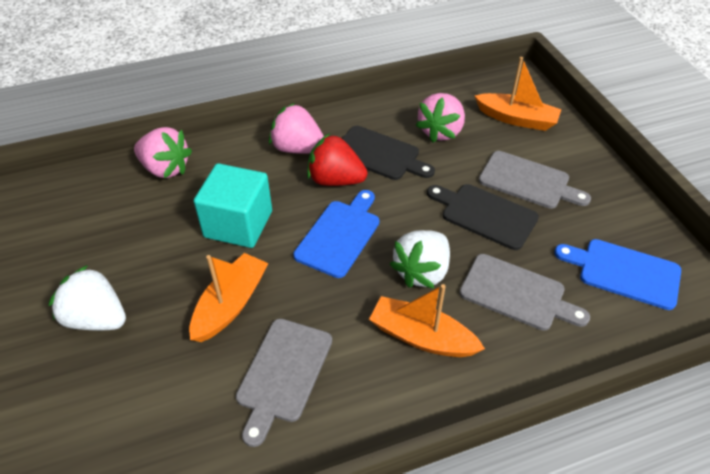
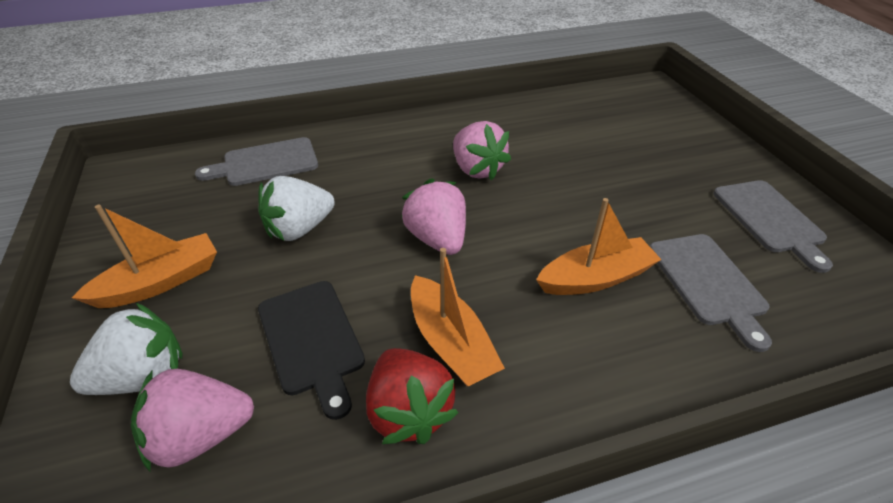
black cutting board: 2 -> 1
blue cutting board: 2 -> 0
turquoise cube: 1 -> 0

